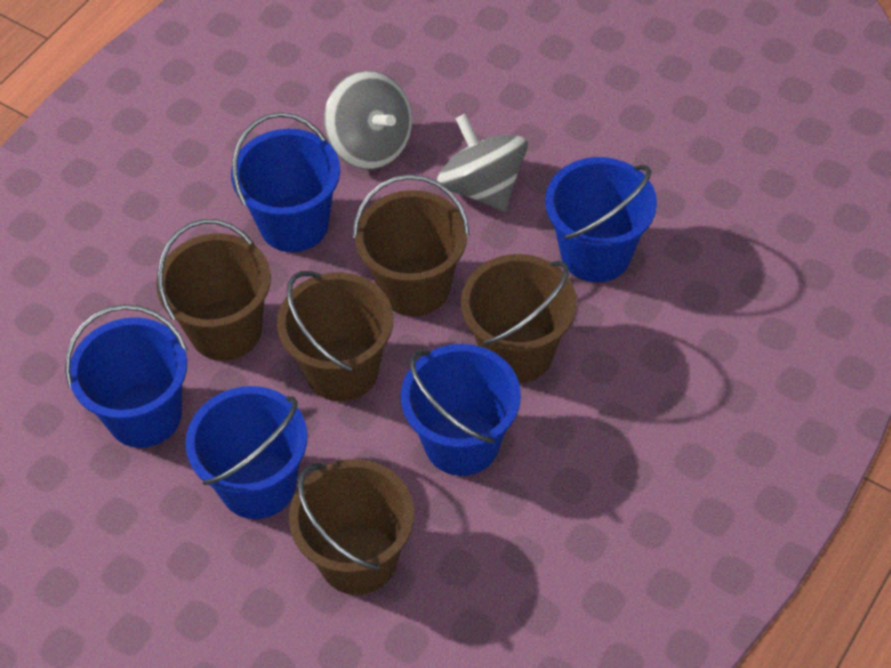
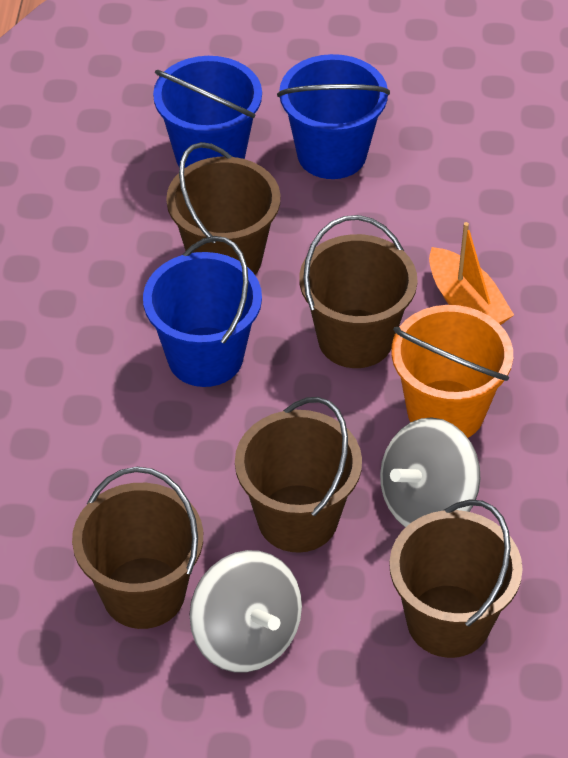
blue bucket: 5 -> 3
orange boat: 0 -> 1
orange bucket: 0 -> 1

